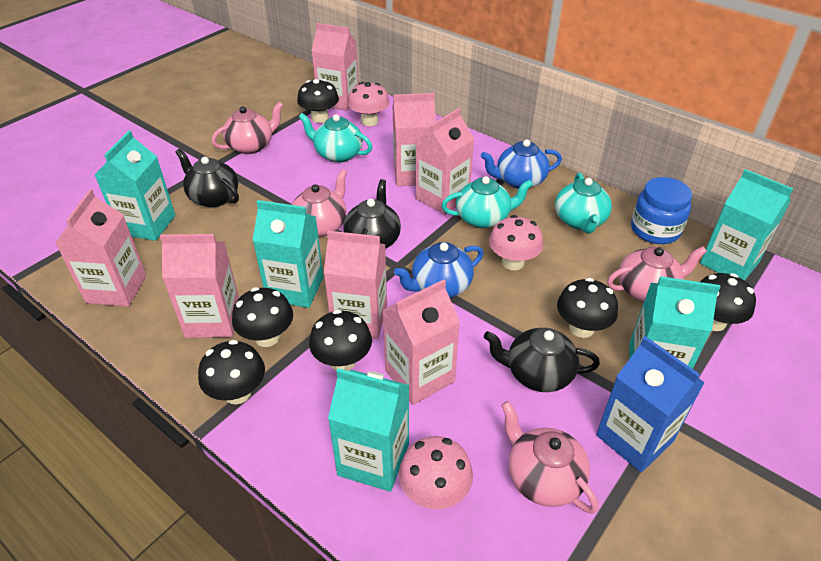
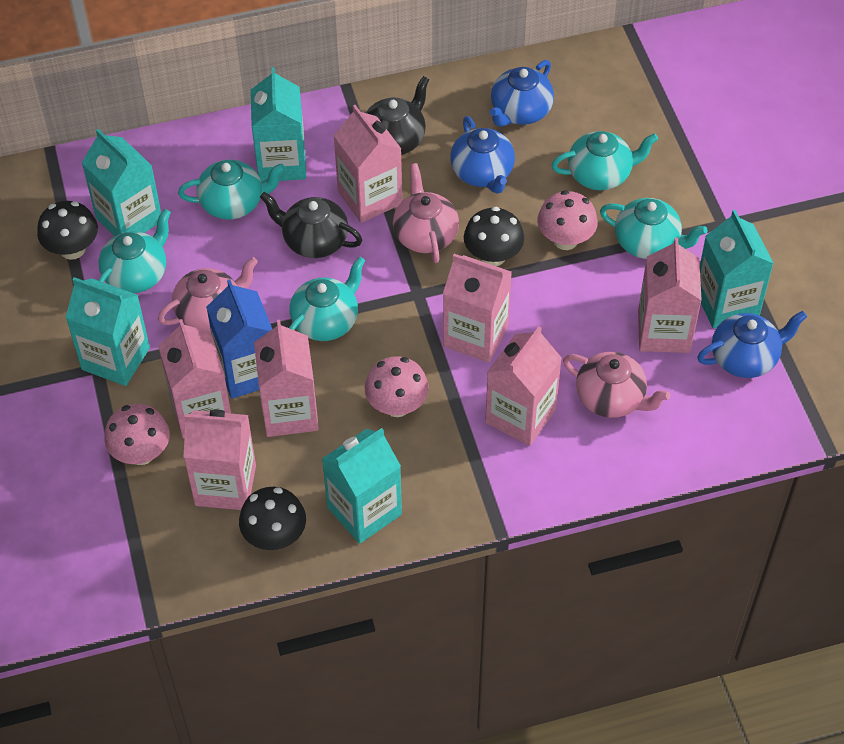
black mushroom: 6 -> 3
black teapot: 3 -> 2
blue jar: 1 -> 0
blue teapot: 2 -> 3
pink teapot: 4 -> 3
turquoise teapot: 3 -> 5

